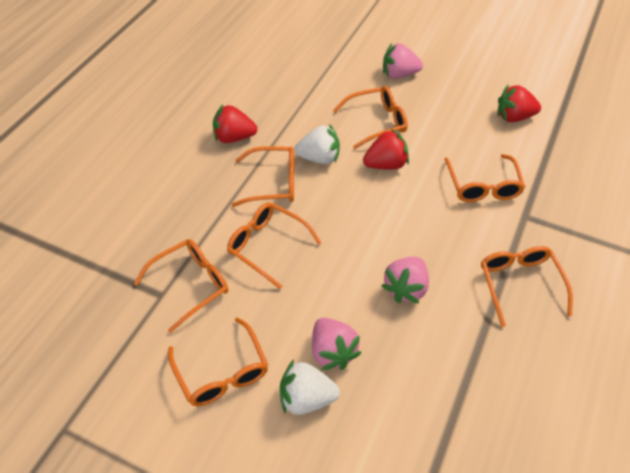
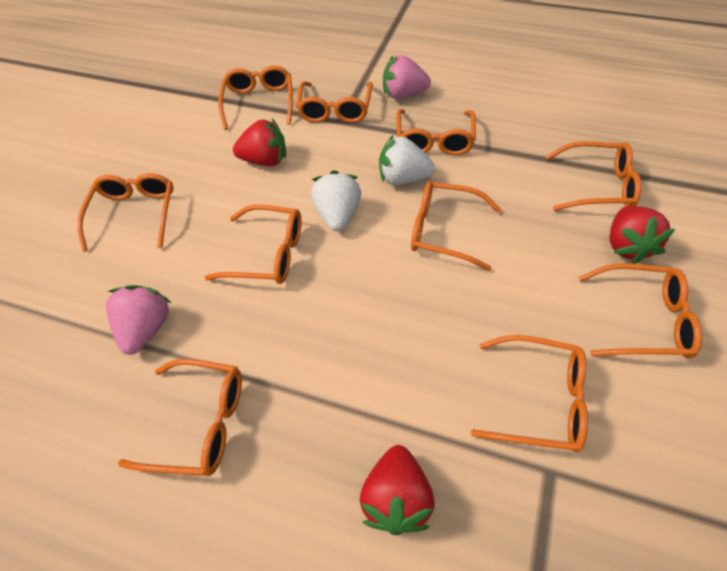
orange glasses: 7 -> 10
pink strawberry: 3 -> 2

